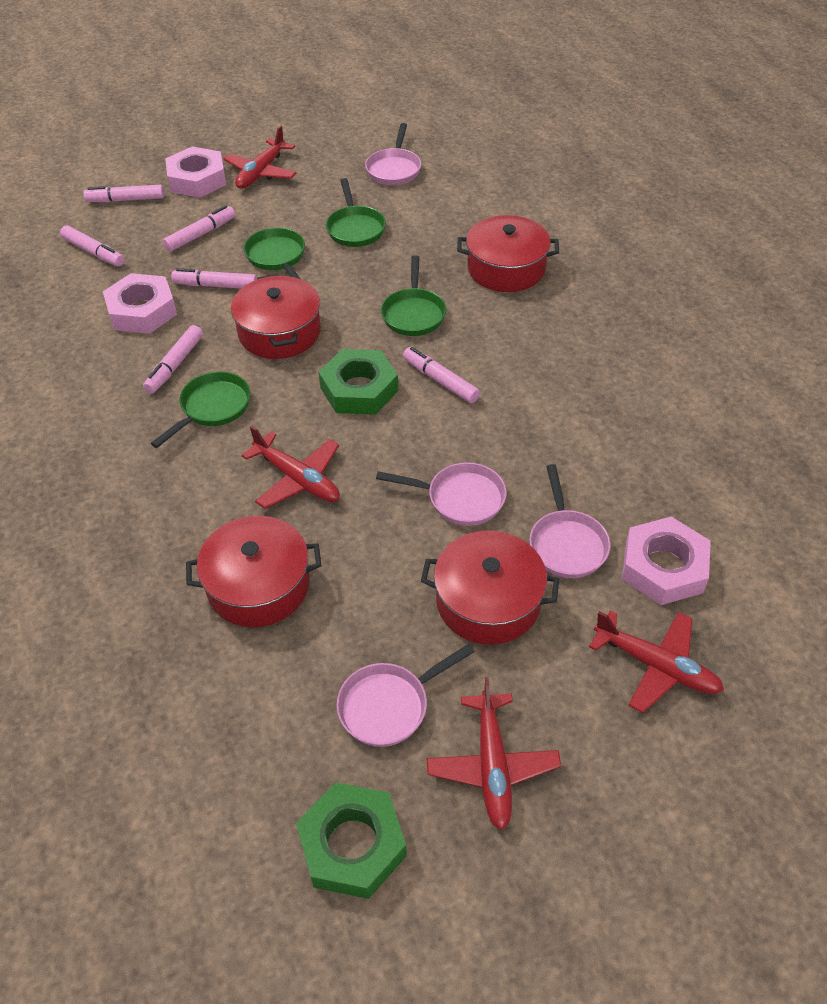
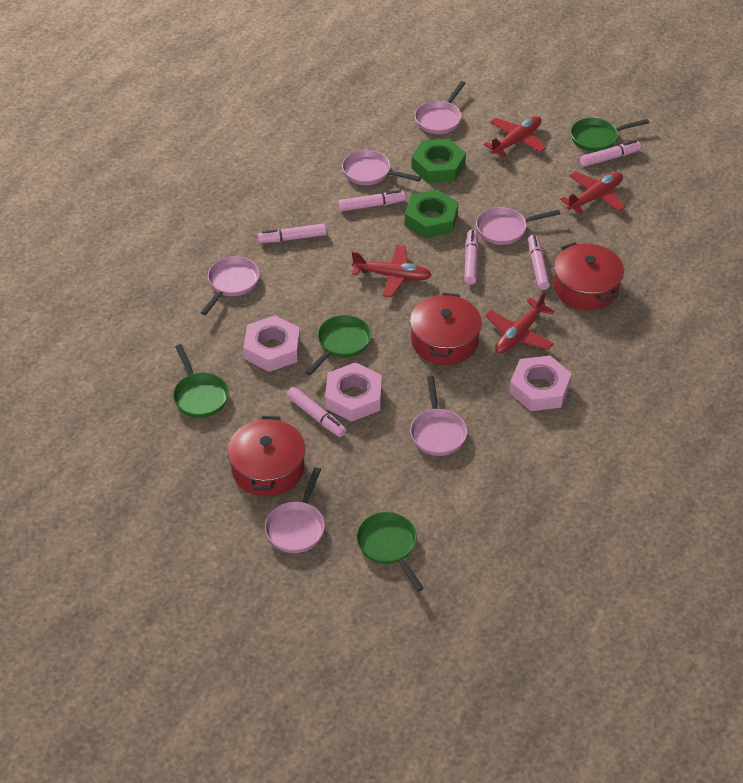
pink pan: 4 -> 6
red pot: 4 -> 3

